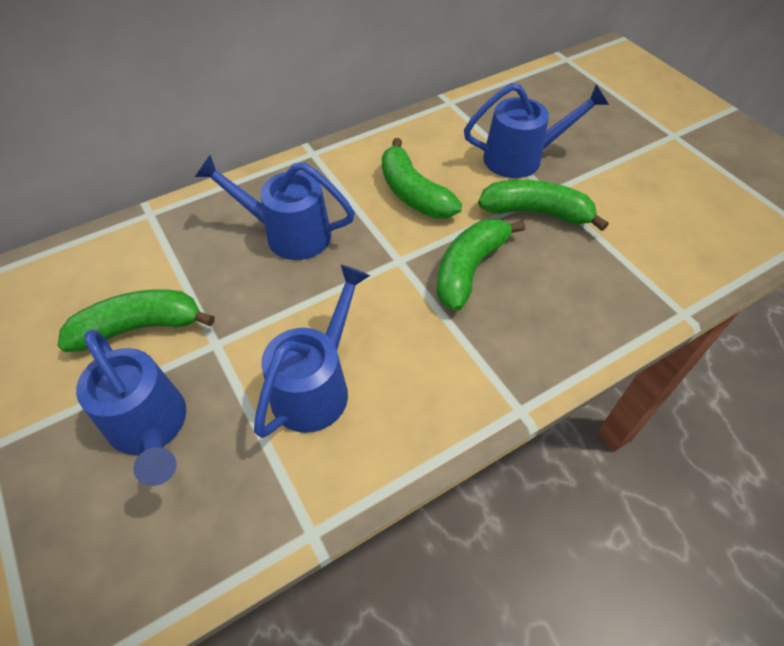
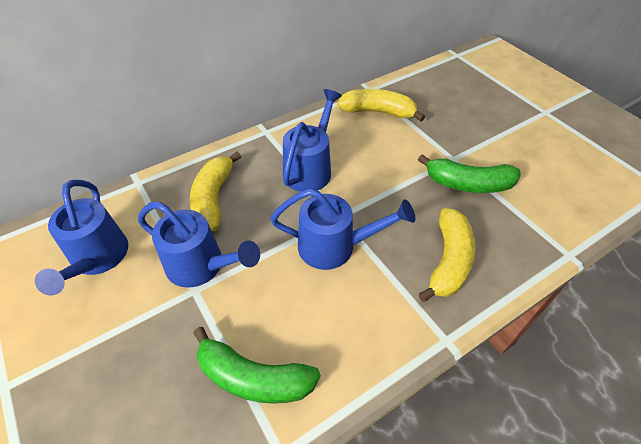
green banana: 4 -> 2
yellow banana: 0 -> 3

